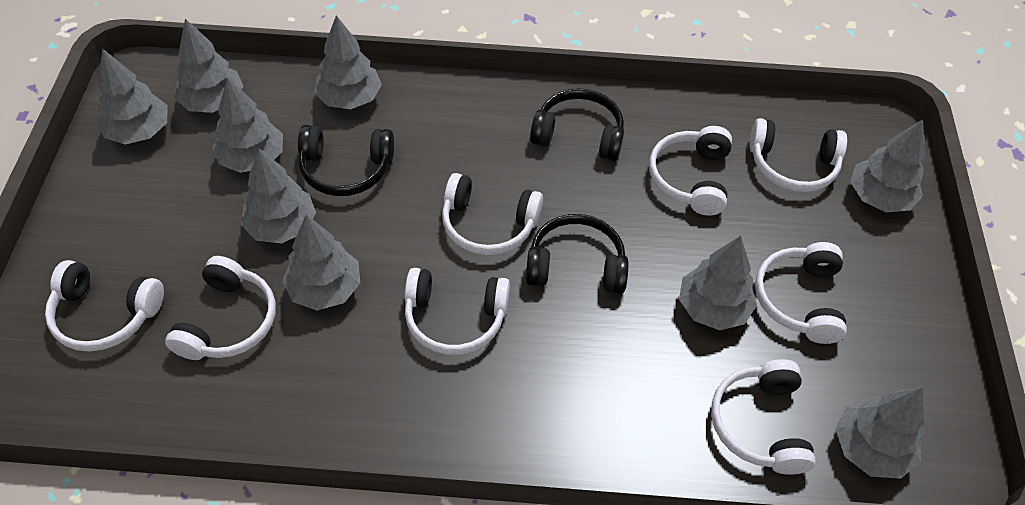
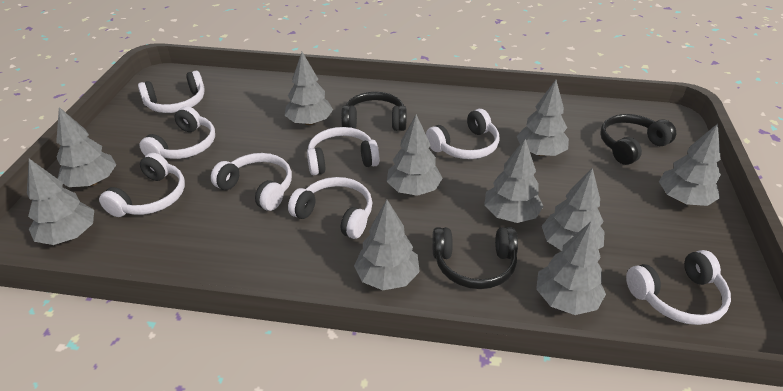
grey tree: 9 -> 10

